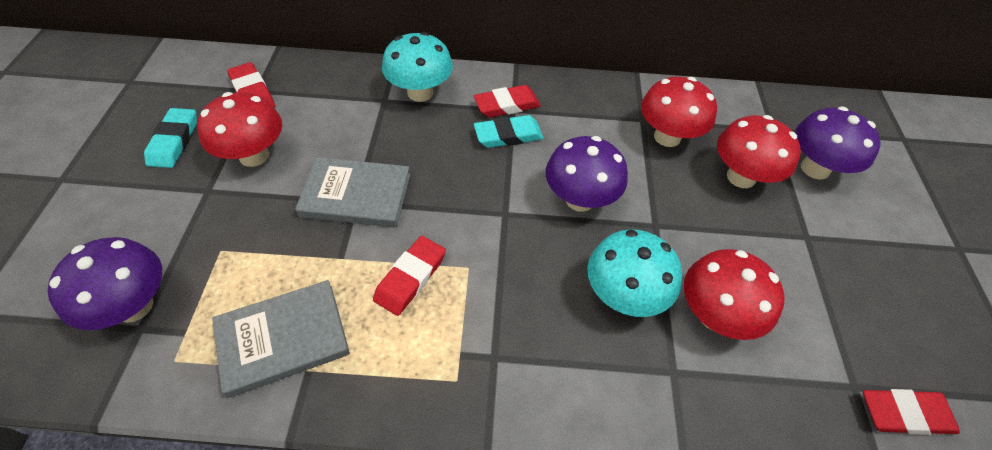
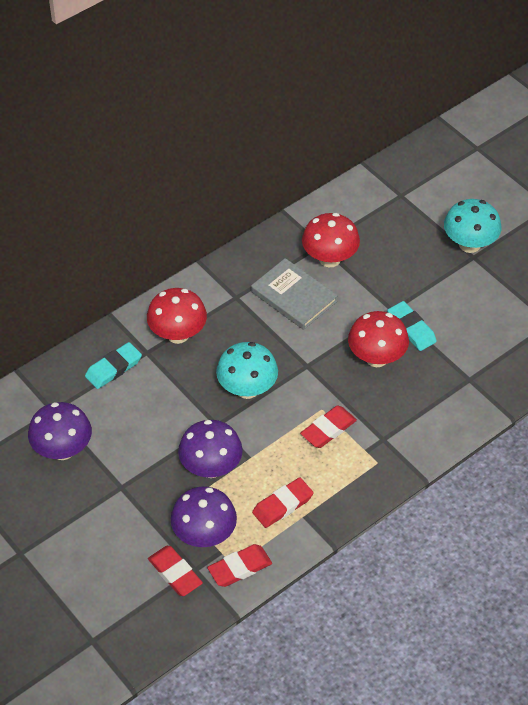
grey book: 2 -> 1
red mushroom: 4 -> 3

